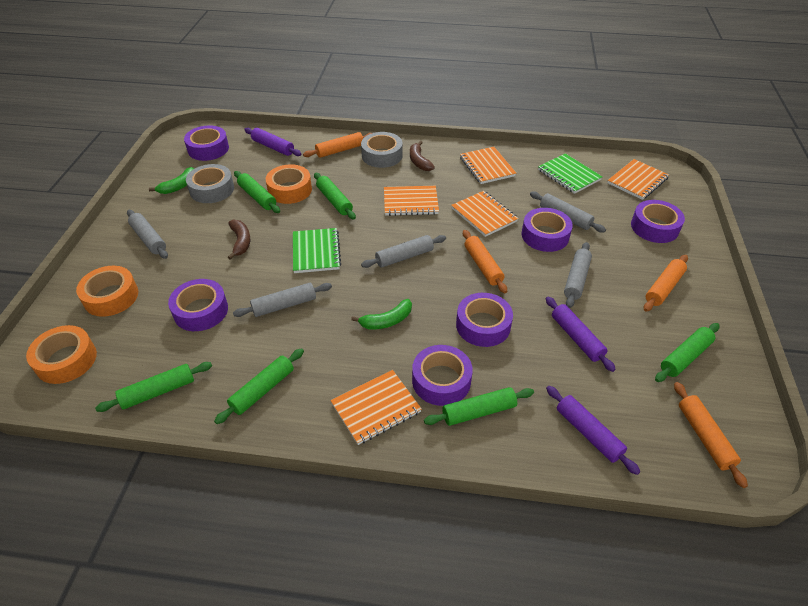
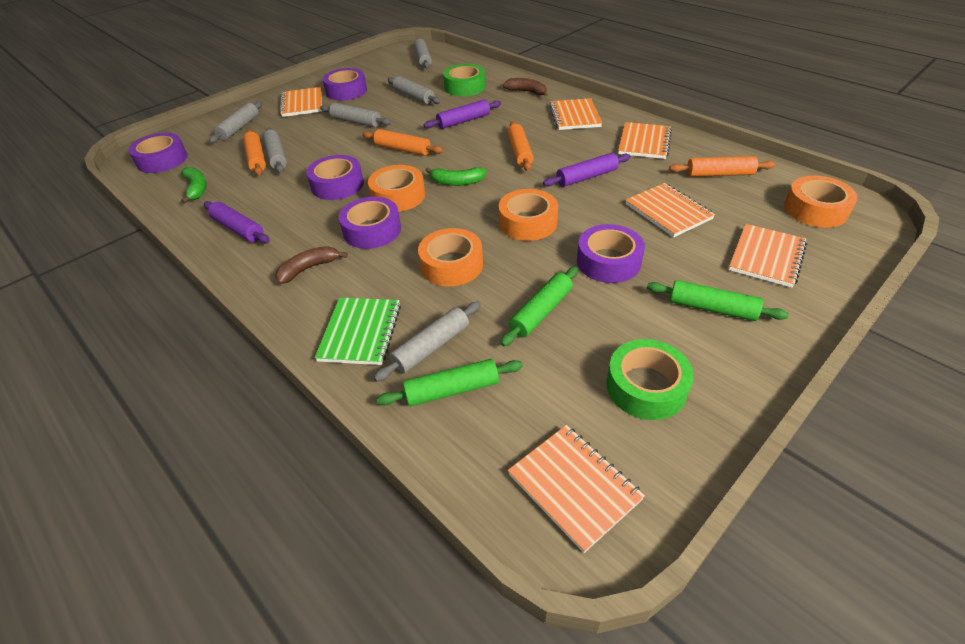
green notebook: 2 -> 1
green rolling pin: 6 -> 3
green tape: 0 -> 2
grey rolling pin: 5 -> 6
grey tape: 2 -> 0
orange notebook: 5 -> 6
orange tape: 3 -> 4
purple tape: 6 -> 5

